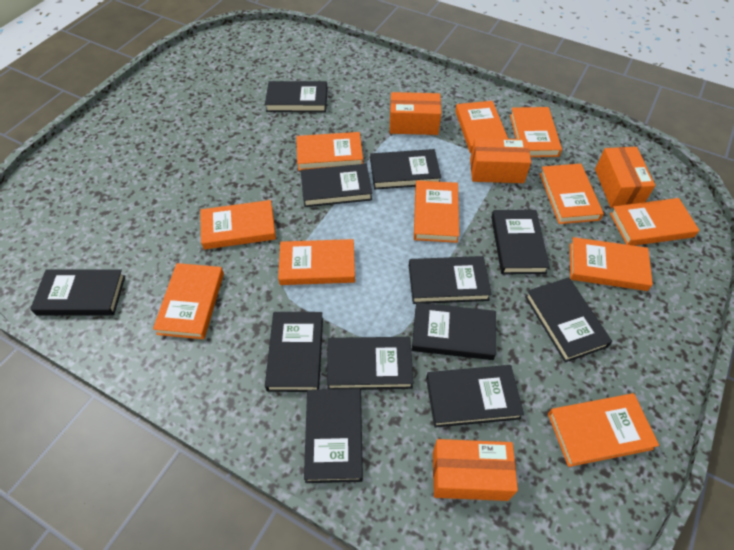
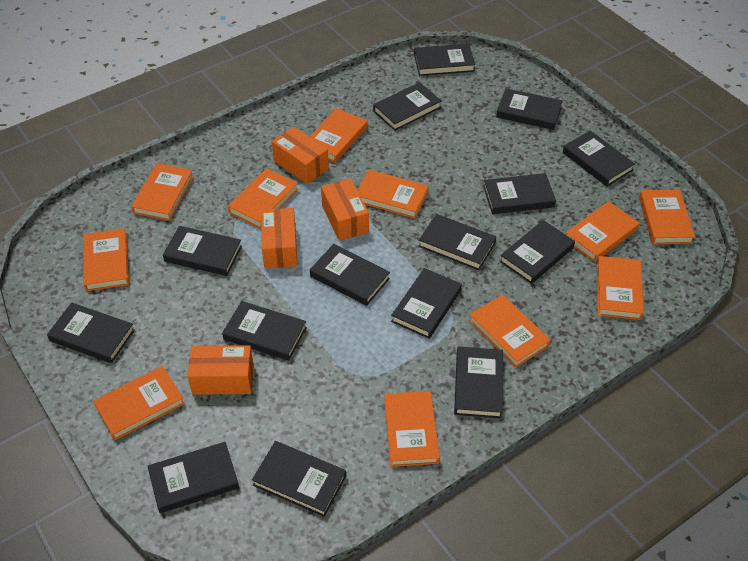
black book: 12 -> 15

